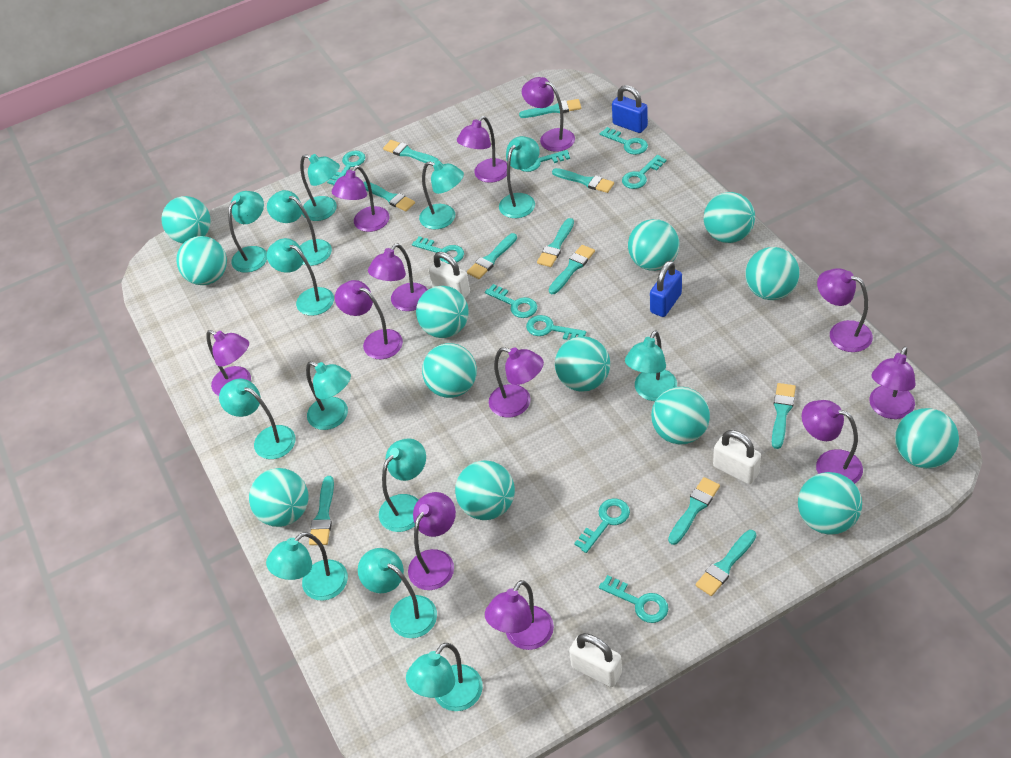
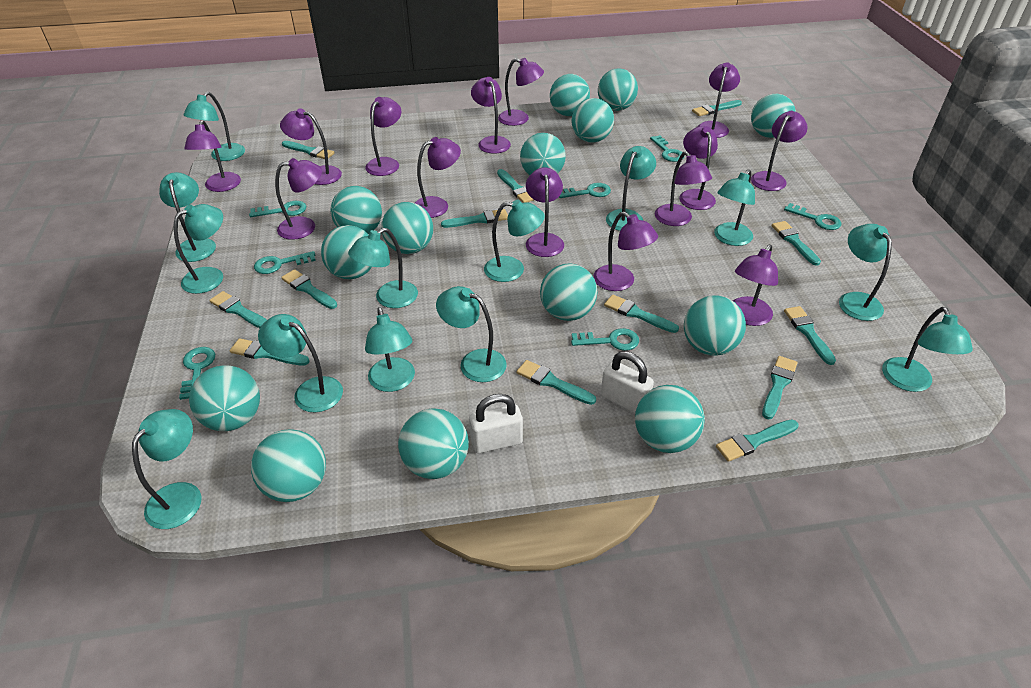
blue padlock: 2 -> 0
purple lamp: 12 -> 14
turquoise ball: 13 -> 14
turquoise brush: 11 -> 13
turquoise key: 9 -> 7
white padlock: 3 -> 2

